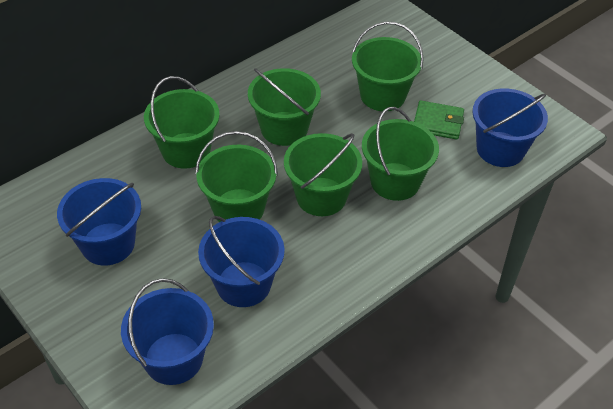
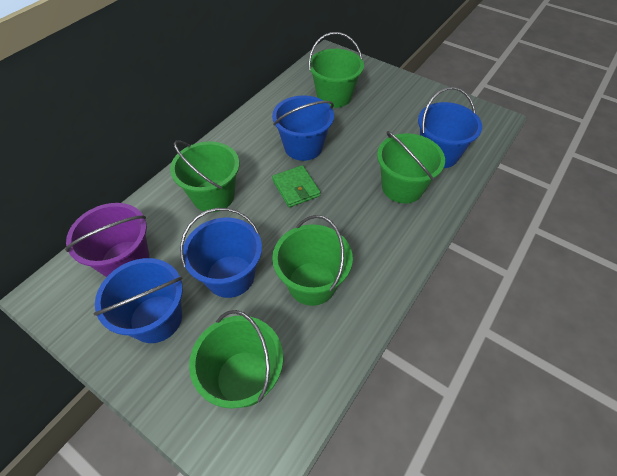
green bucket: 6 -> 5
purple bucket: 0 -> 1

